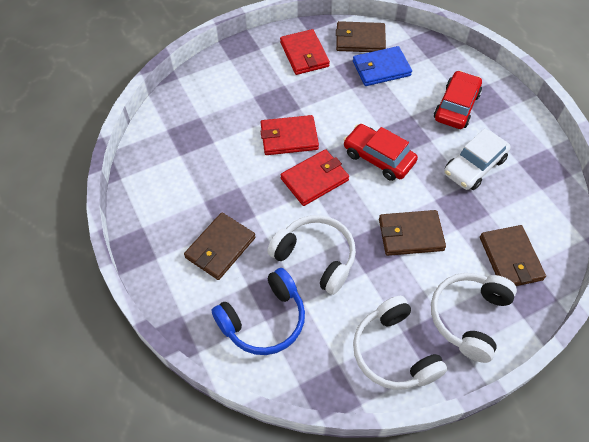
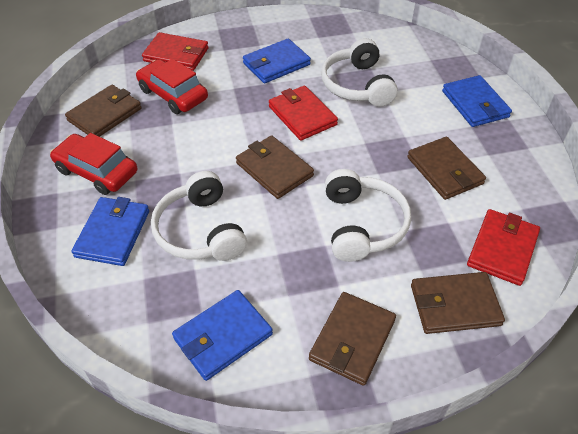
blue headphones: 1 -> 0
blue wallet: 1 -> 4
brown wallet: 4 -> 5
white car: 1 -> 0

